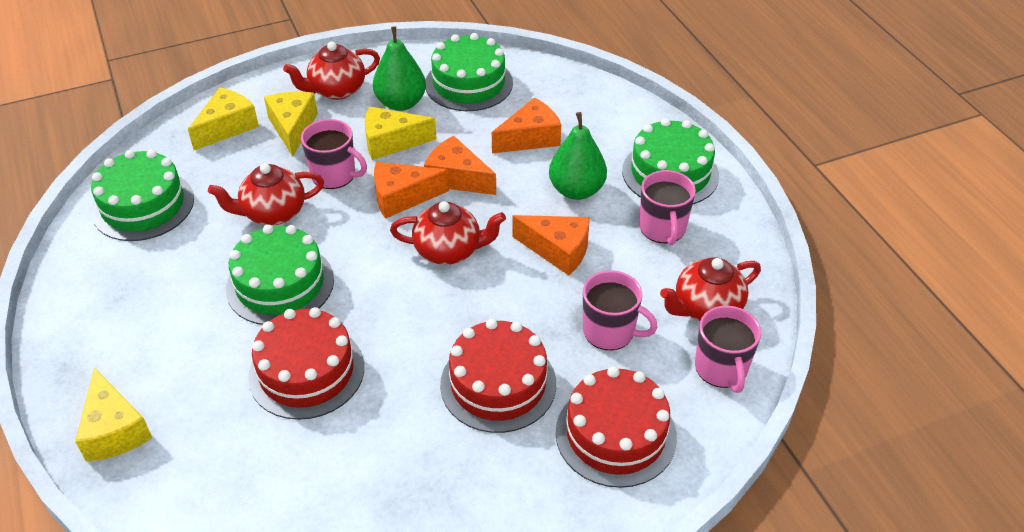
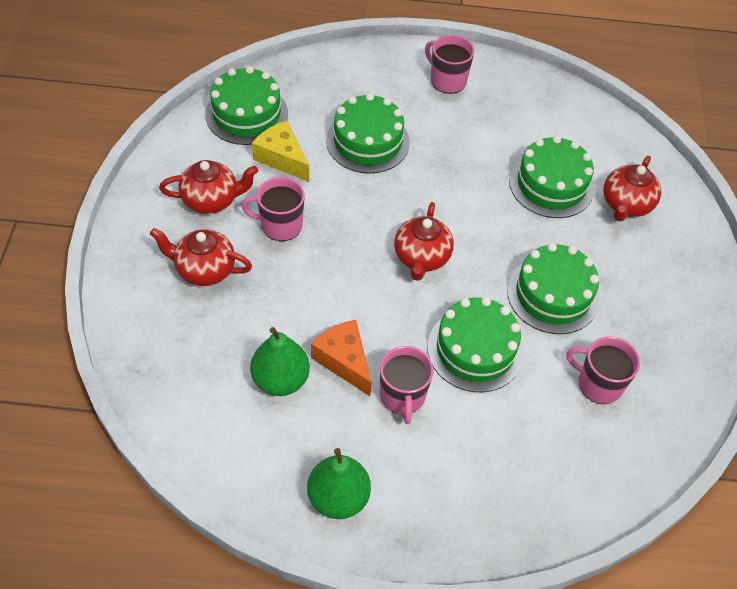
green cake: 4 -> 5
orange cheese: 4 -> 1
red cake: 3 -> 0
yellow cheese: 4 -> 1

